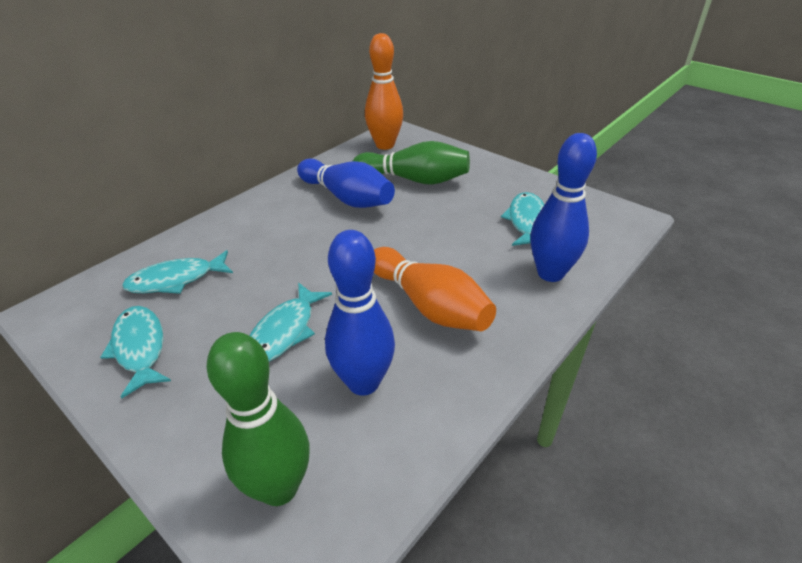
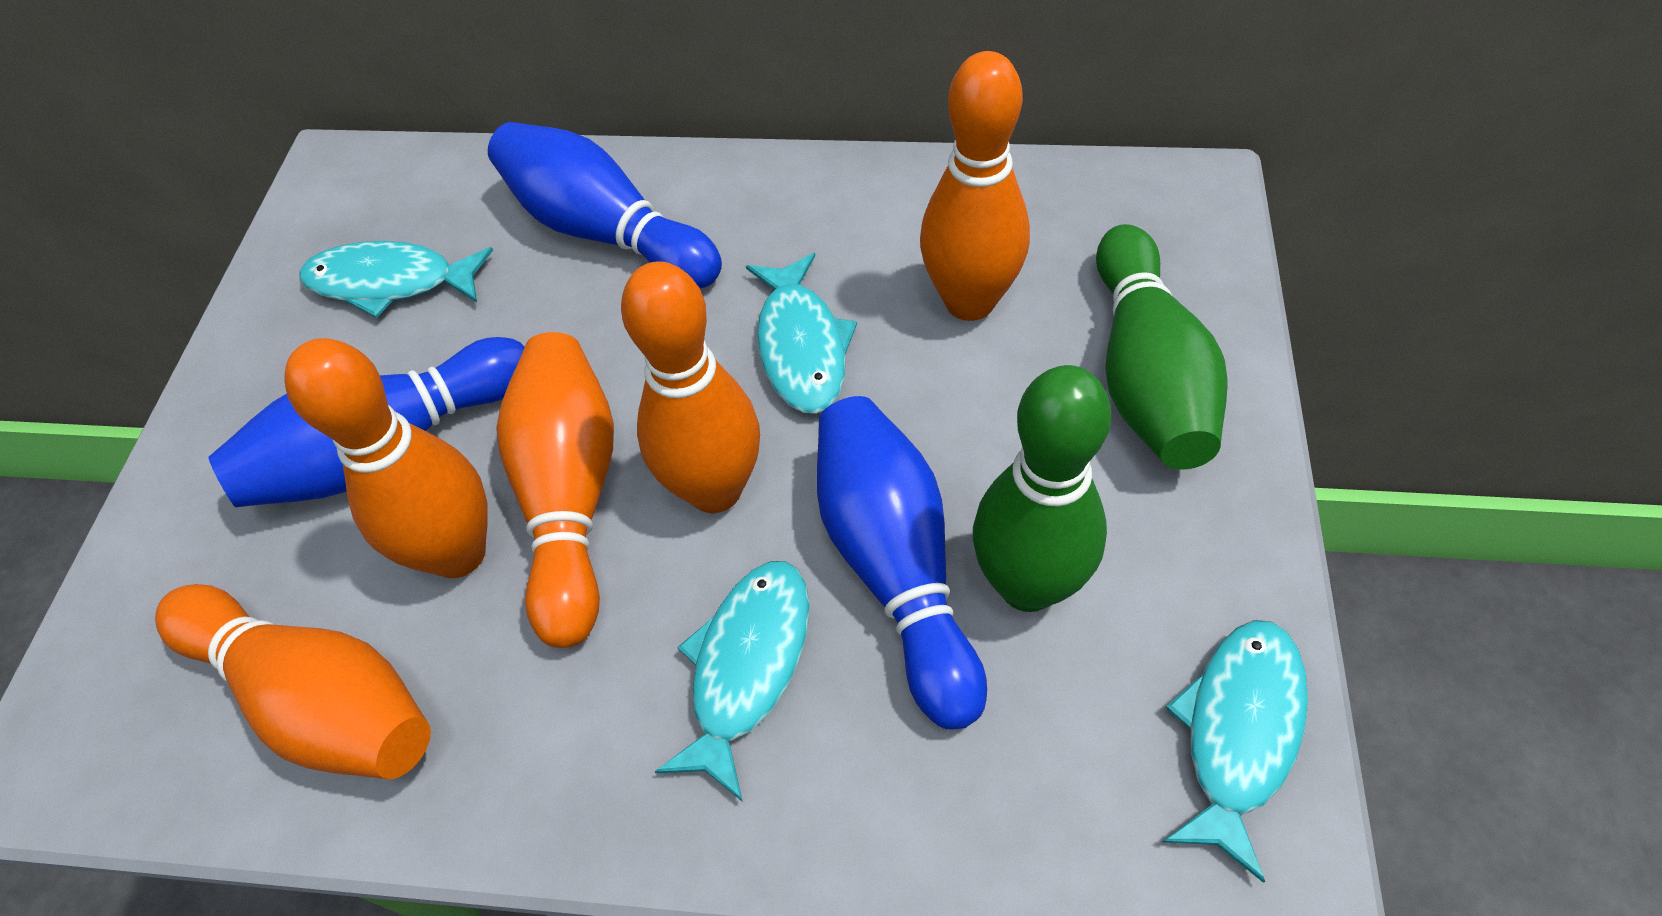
orange bowling pin: 2 -> 5

